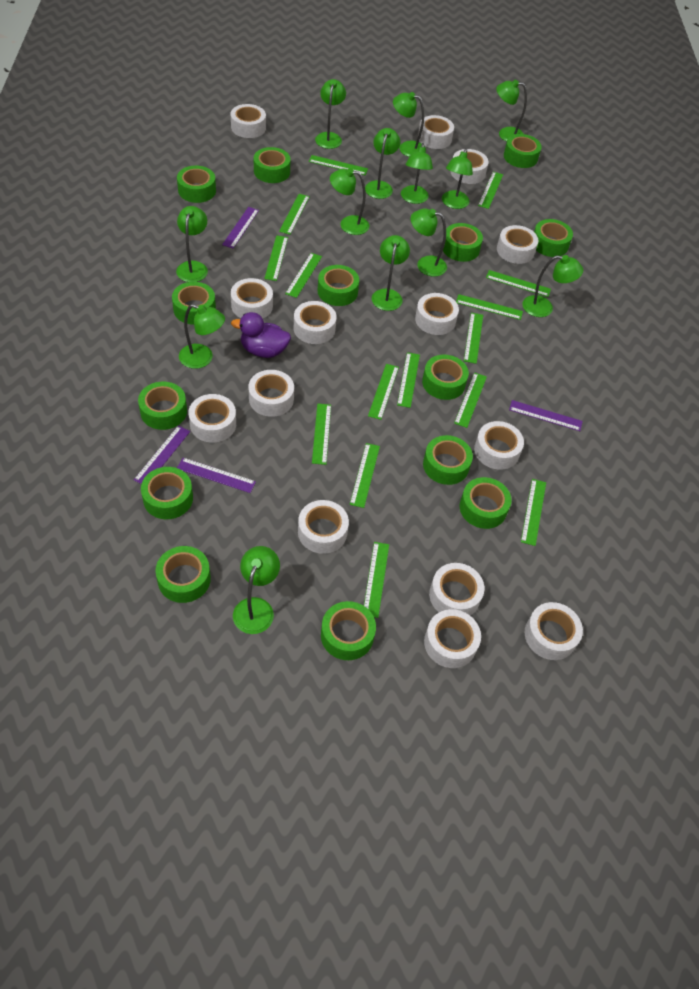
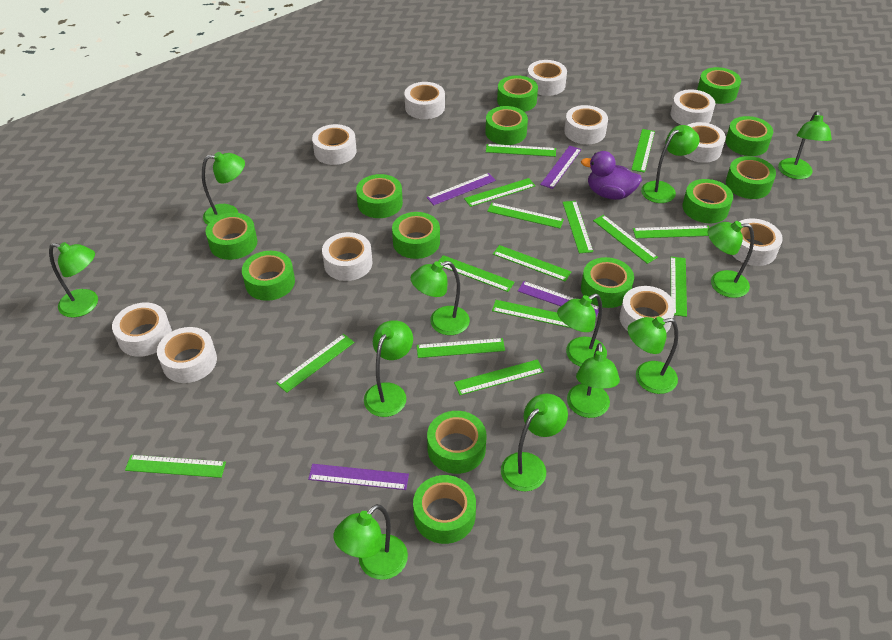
green lamp: 13 -> 12
green tape: 14 -> 13
white tape: 14 -> 11

